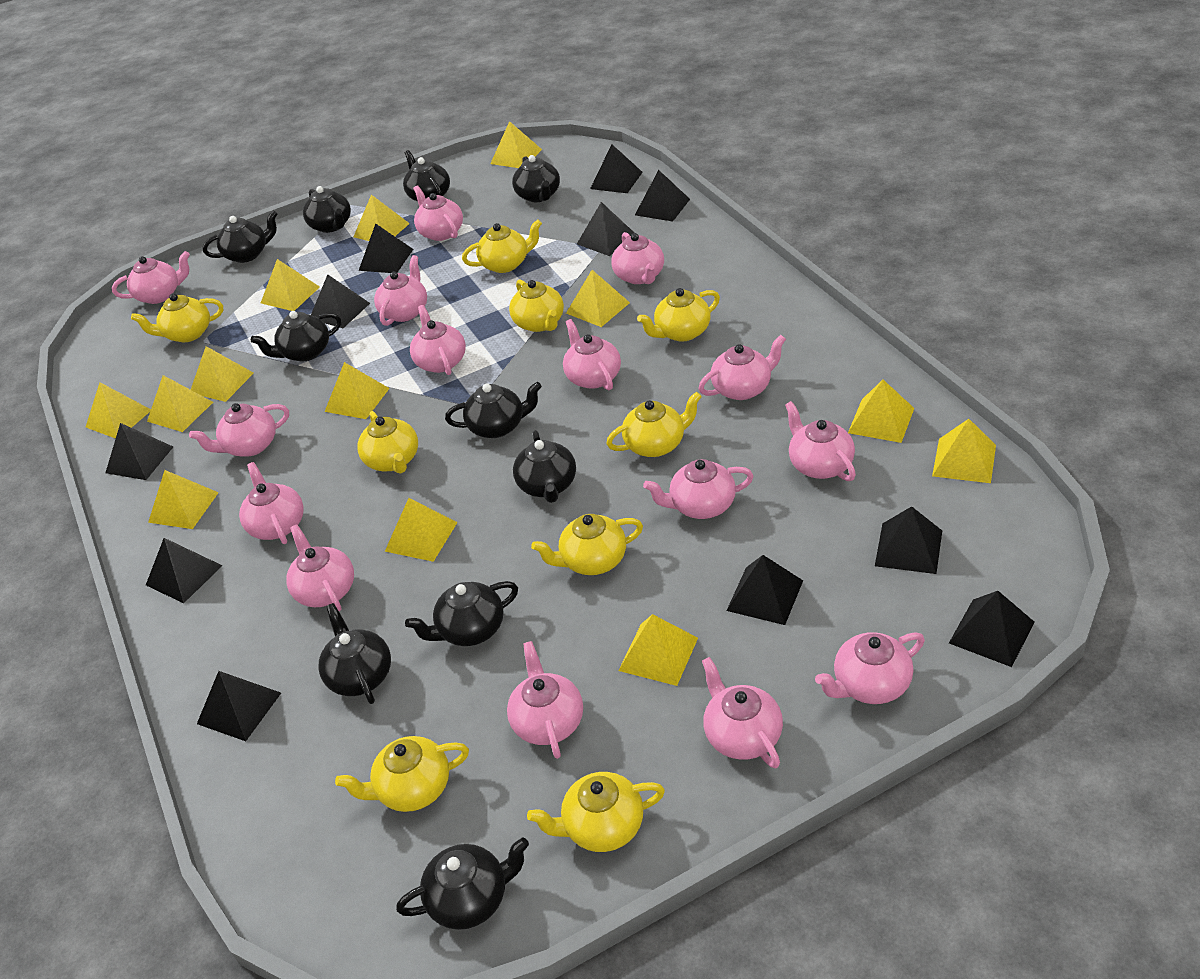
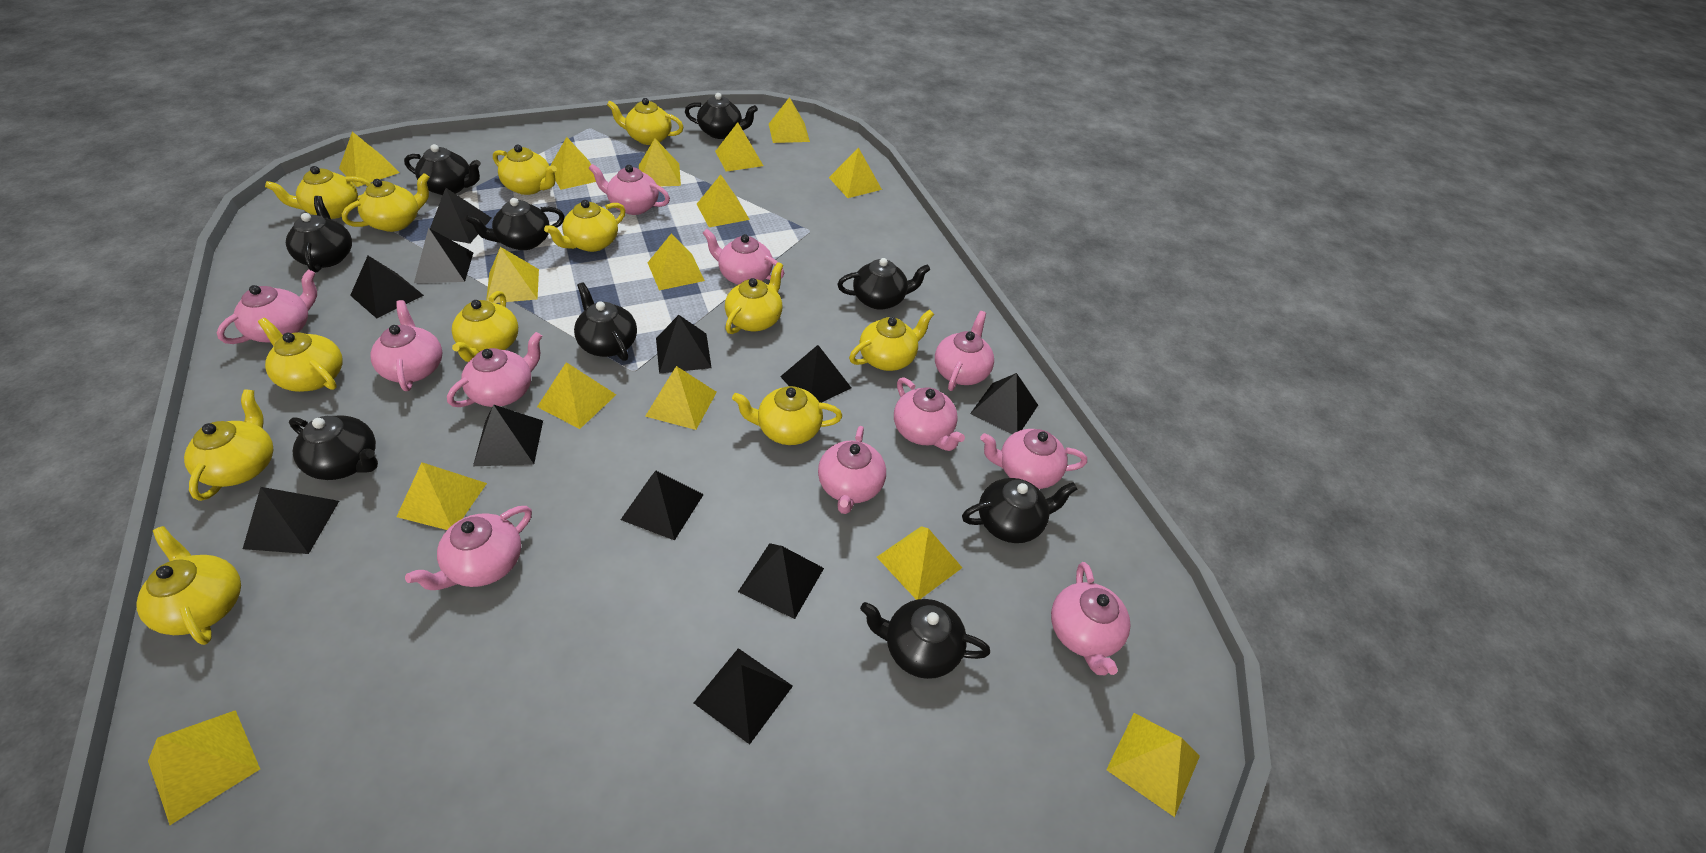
black teapot: 10 -> 9
pink teapot: 15 -> 11
yellow pyramid: 13 -> 15
yellow teapot: 9 -> 12

